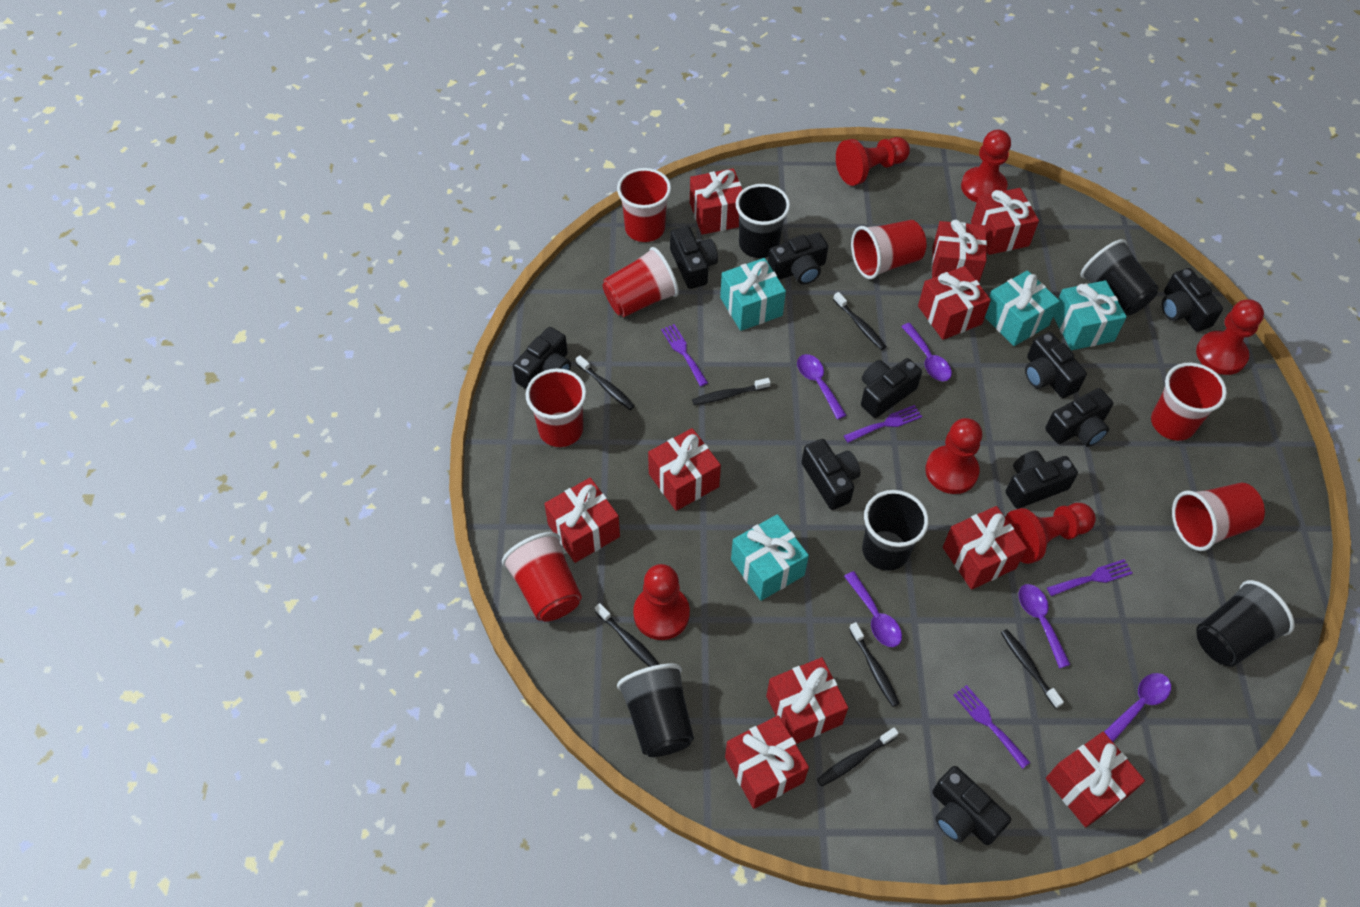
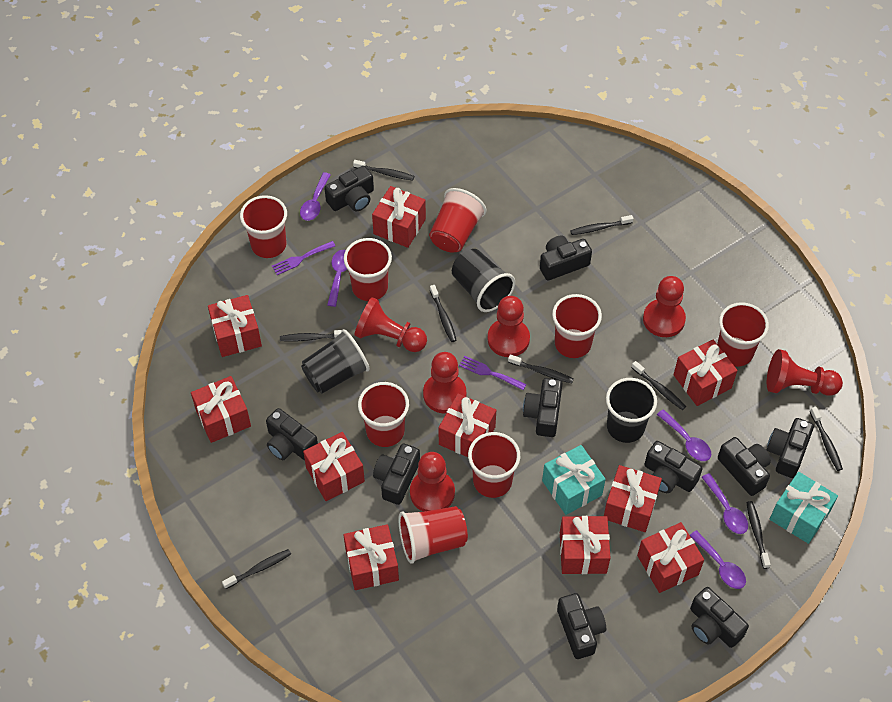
black cup: 5 -> 3
black toothbrush: 7 -> 9
purple fork: 4 -> 2
red cup: 7 -> 8
turquoise gift: 4 -> 2

